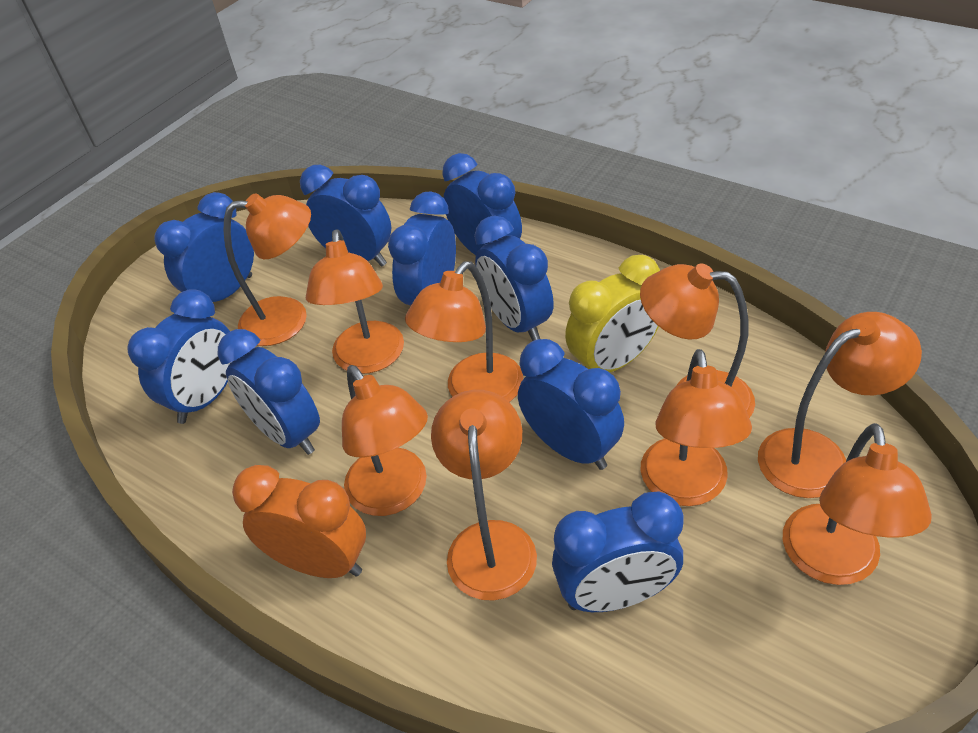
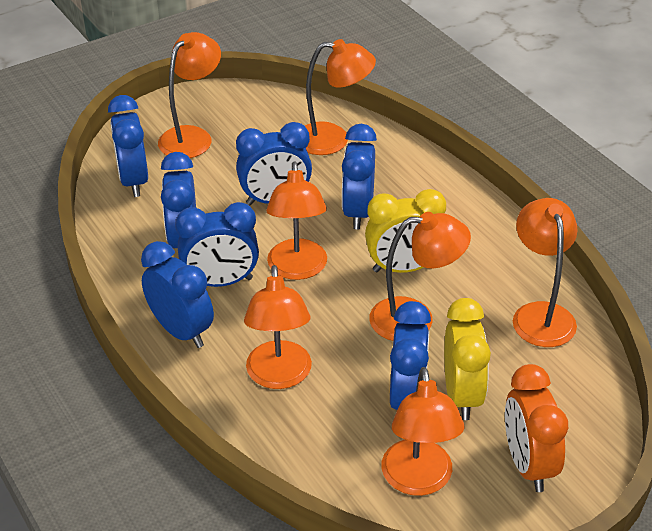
blue clock: 9 -> 7
orange lamp: 9 -> 7
yellow clock: 1 -> 2

